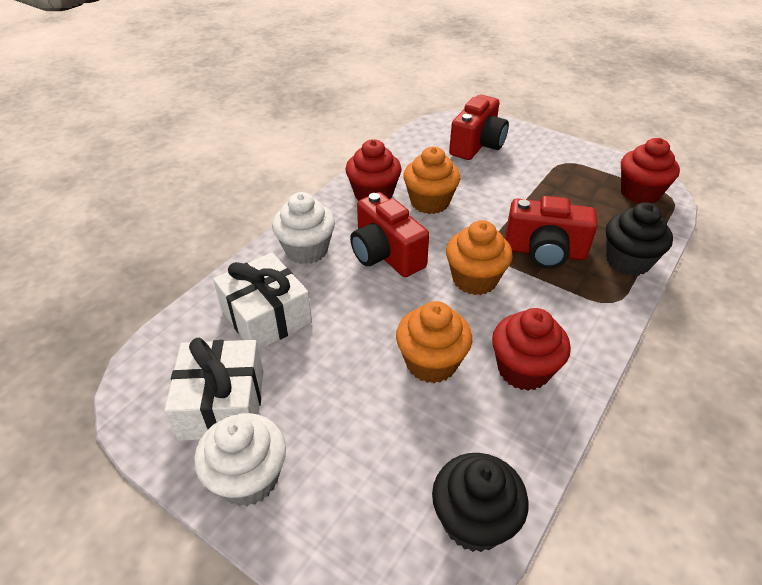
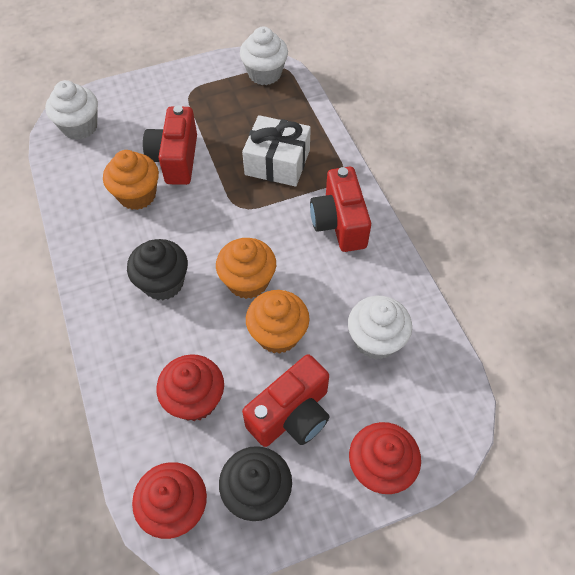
white cupcake: 2 -> 3
white gift: 2 -> 1

